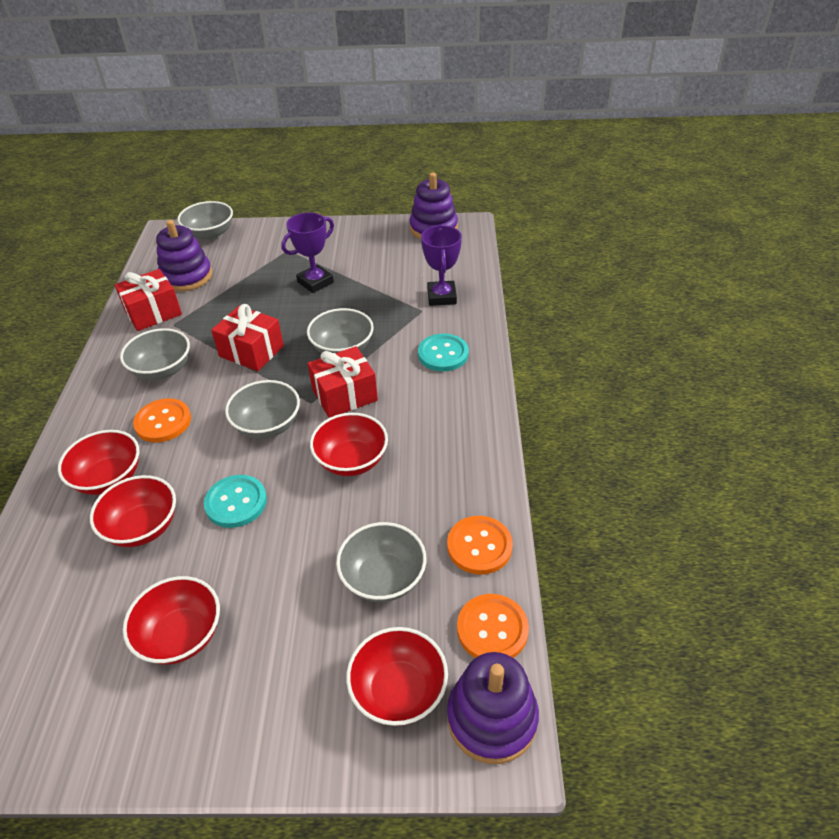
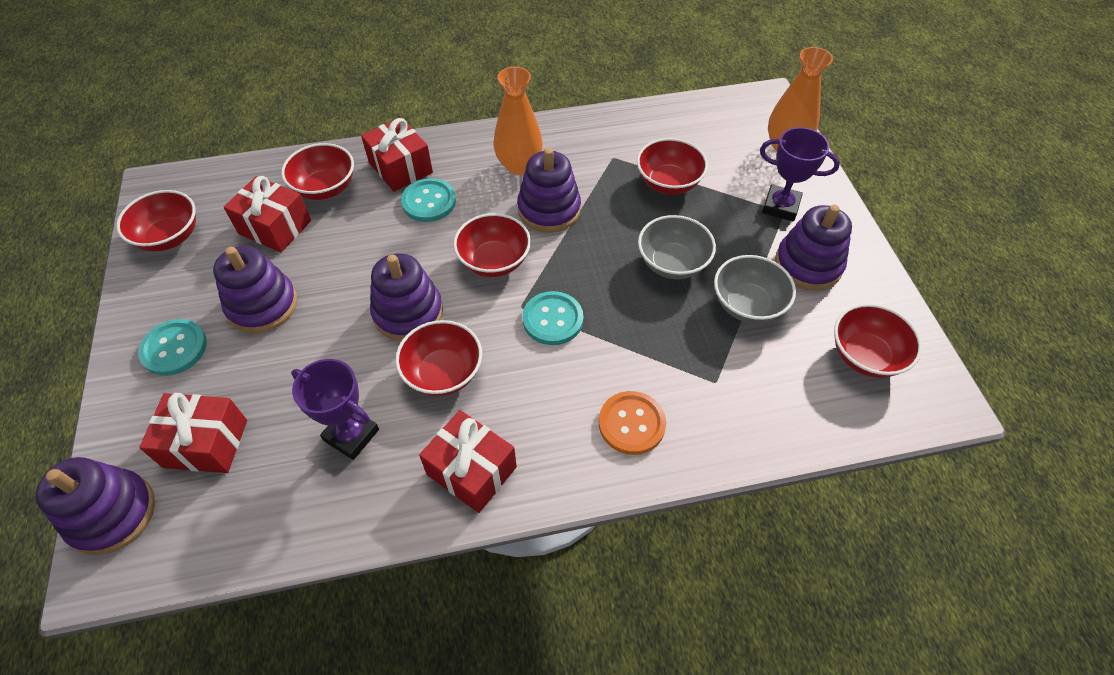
grey bowl: 5 -> 2
orange button: 3 -> 1
orange vase: 0 -> 2
purple stacking toy: 3 -> 5
red bowl: 5 -> 6
red gift: 3 -> 4
turquoise button: 2 -> 3

